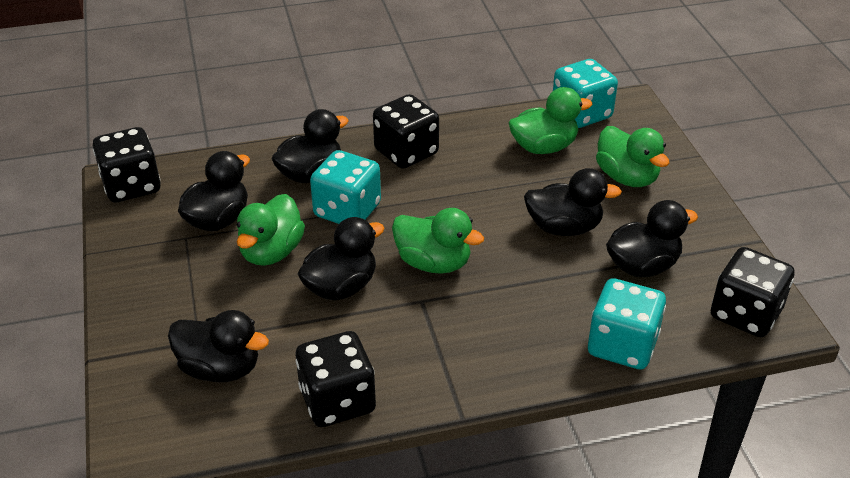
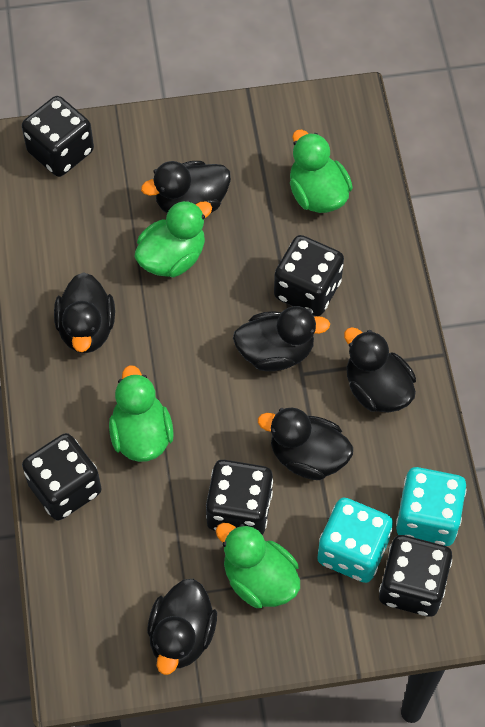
black dice: 4 -> 5
turquoise dice: 3 -> 2

